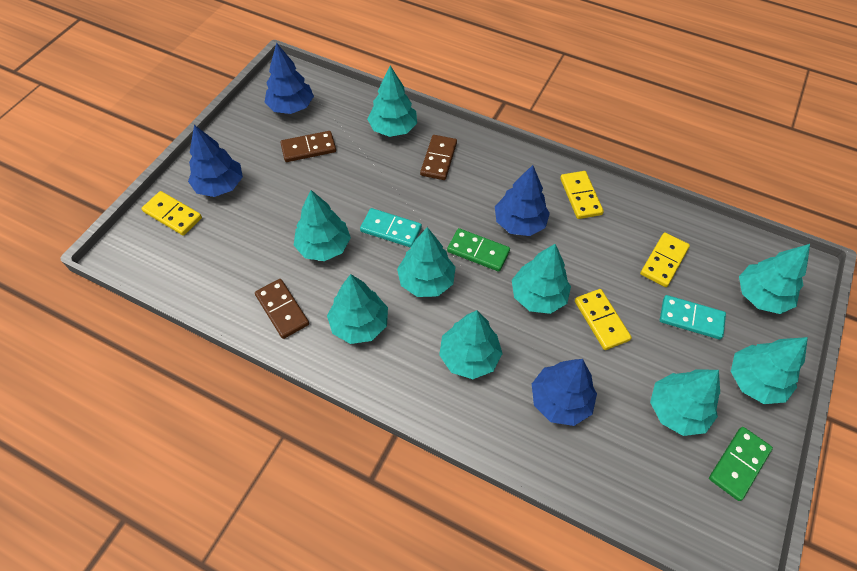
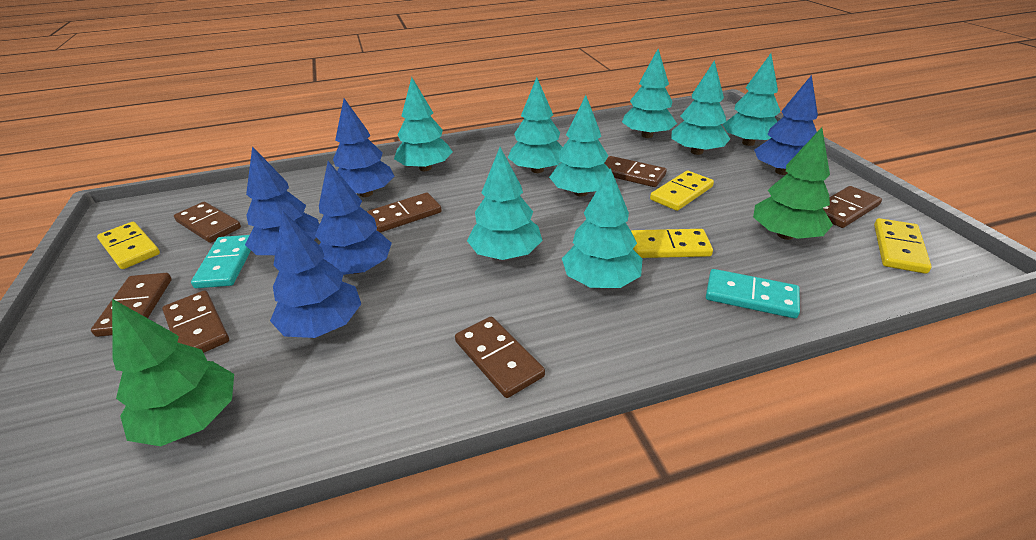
blue tree: 4 -> 5
brown domino: 3 -> 7
green domino: 2 -> 0
green tree: 0 -> 2
turquoise tree: 9 -> 8

